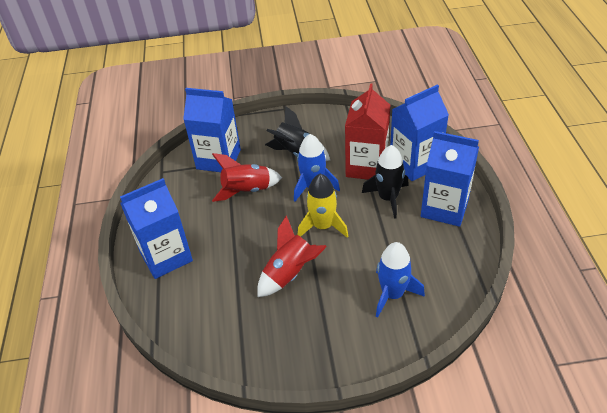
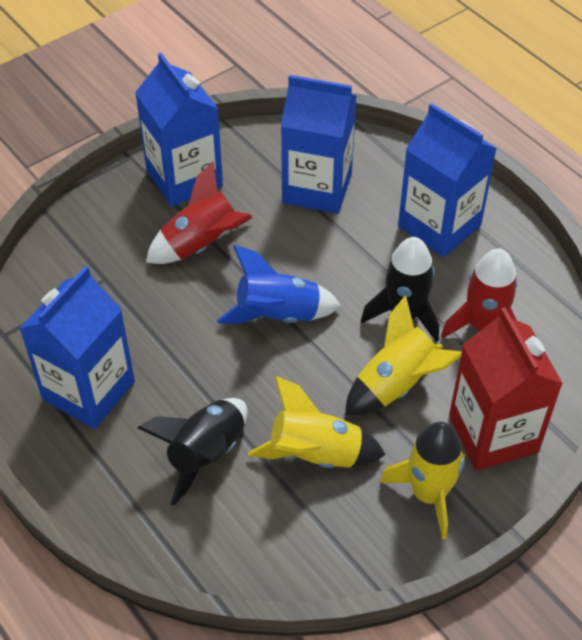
blue rocket: 2 -> 1
yellow rocket: 1 -> 3

